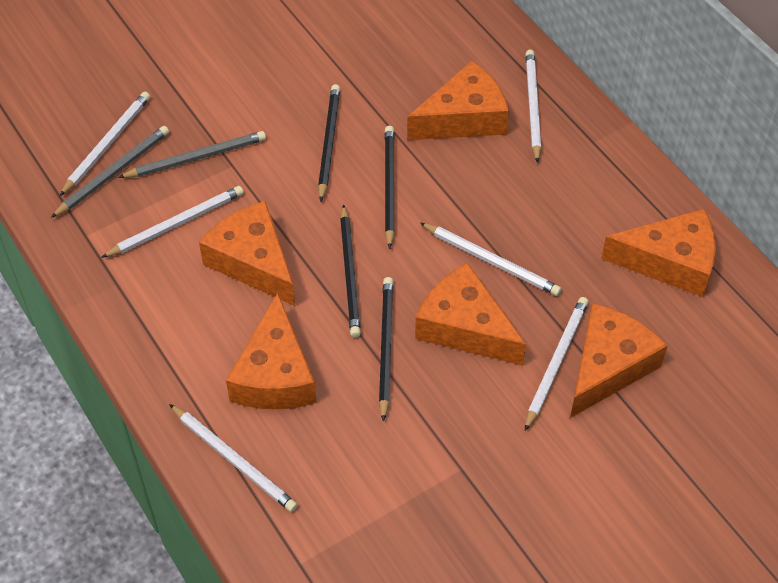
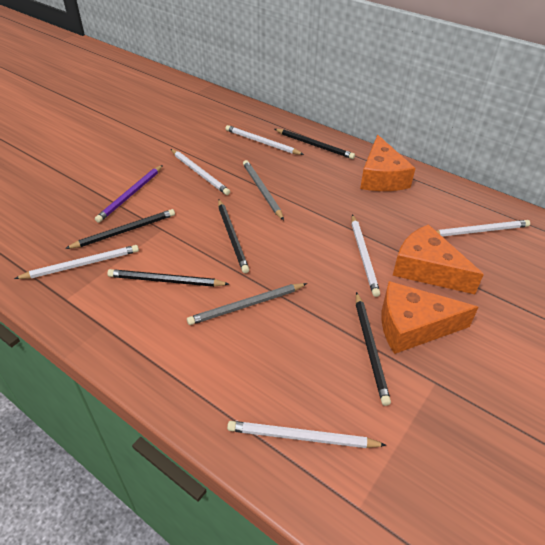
black pencil: 4 -> 5
orange cheese: 6 -> 3
purple pencil: 0 -> 1

